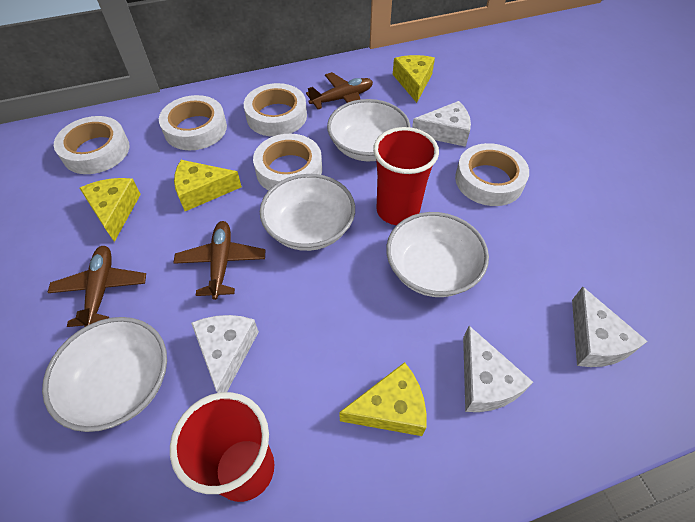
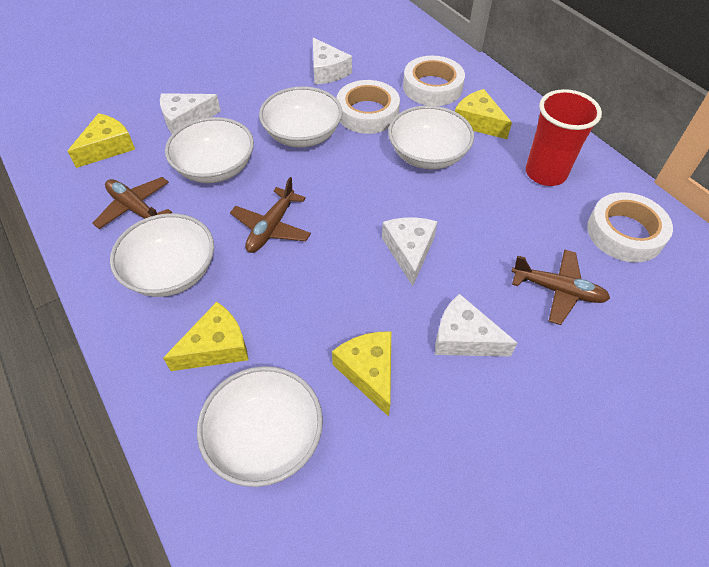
red cup: 2 -> 1
white bowl: 4 -> 5
white tape: 5 -> 3

